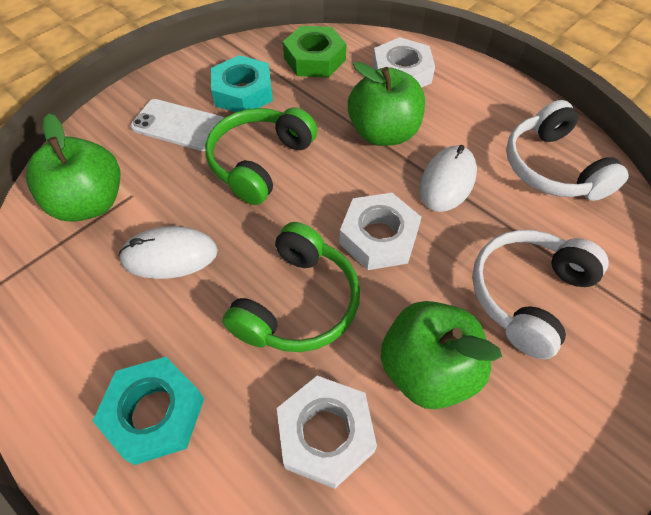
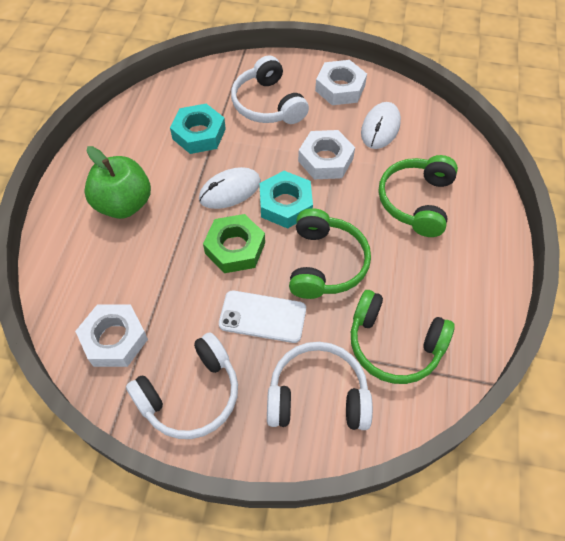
green apple: 3 -> 1
green headphones: 2 -> 3
white headphones: 2 -> 3

